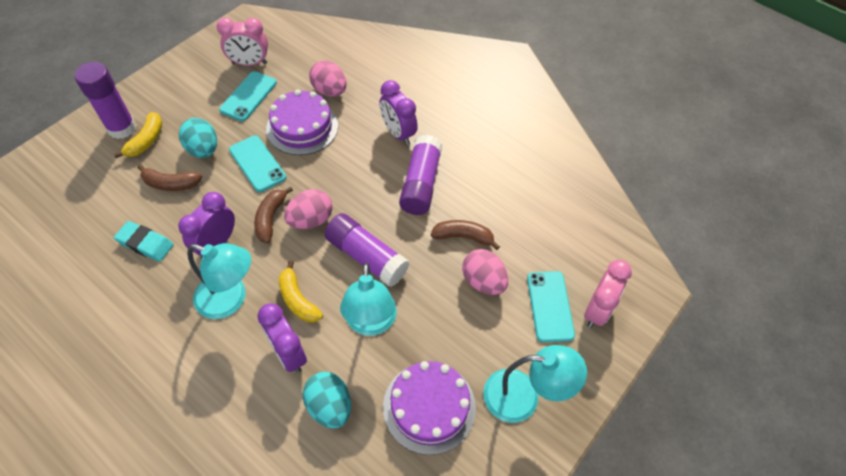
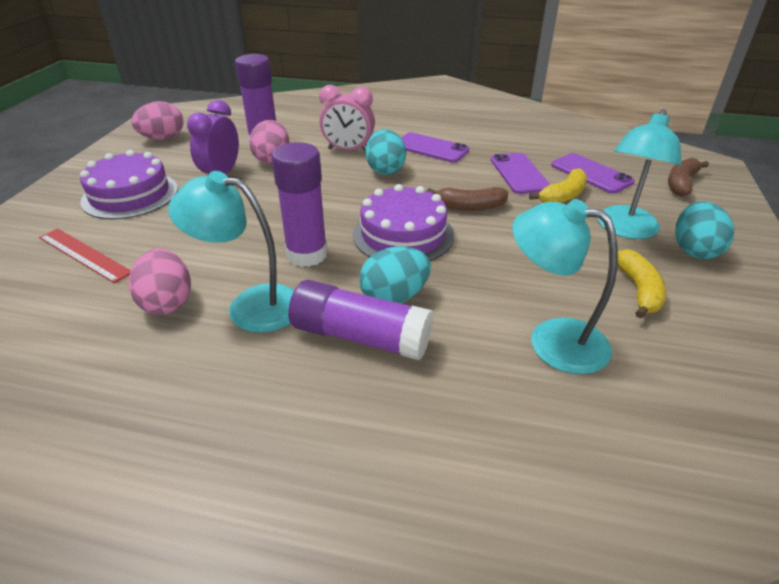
brown banana: 3 -> 2
pink clock: 2 -> 1
purple clock: 3 -> 1
purple phone: 0 -> 3
red ruler: 0 -> 1
turquoise egg: 2 -> 3
turquoise eraser: 1 -> 0
turquoise phone: 3 -> 0

